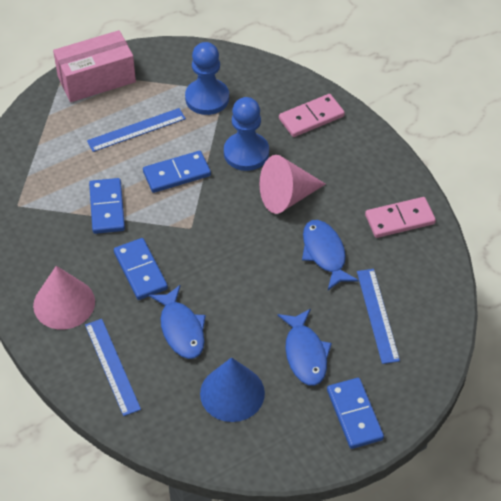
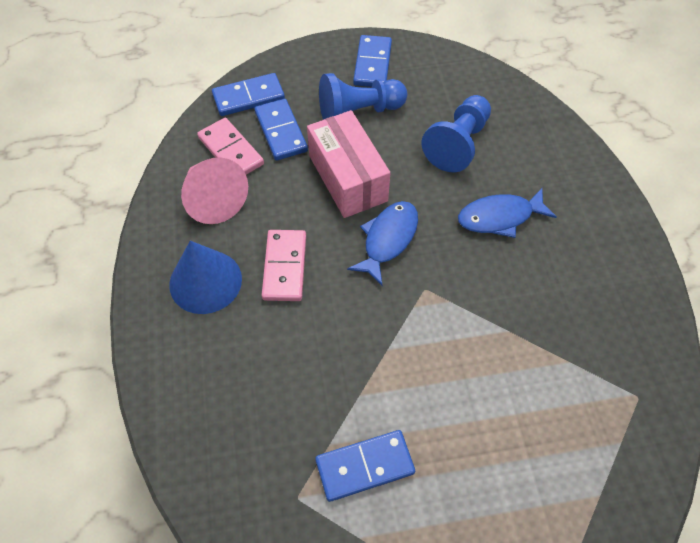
blue fish: 3 -> 2
blue ruler: 3 -> 0
pink cone: 2 -> 1

